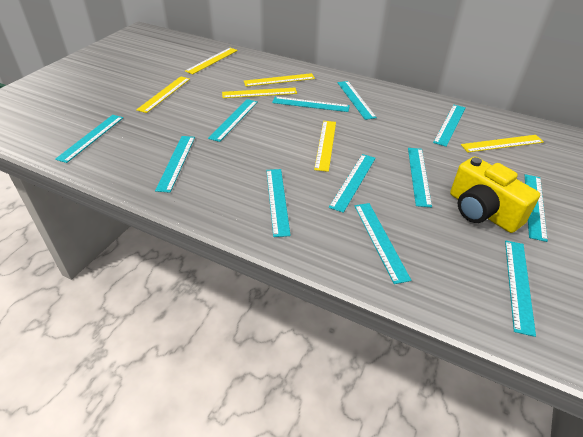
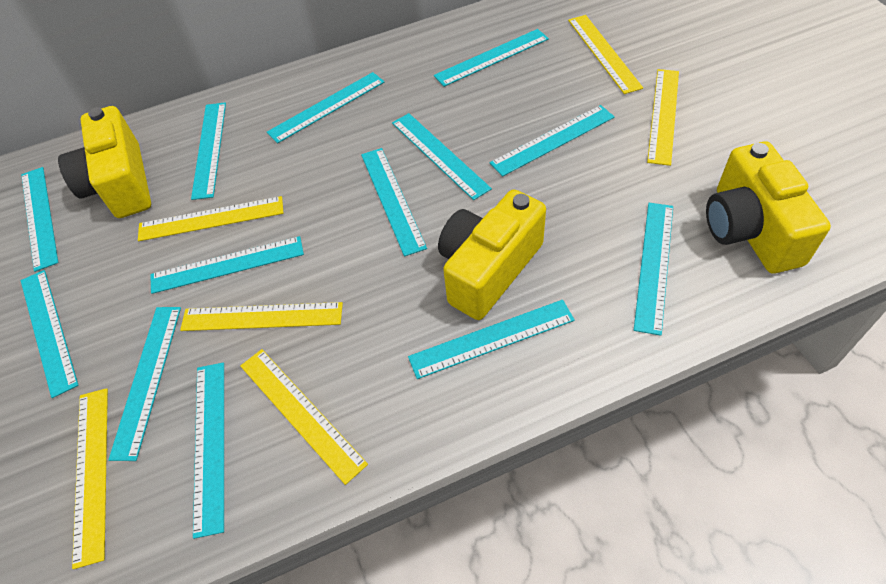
turquoise ruler: 12 -> 13
yellow camera: 1 -> 3

